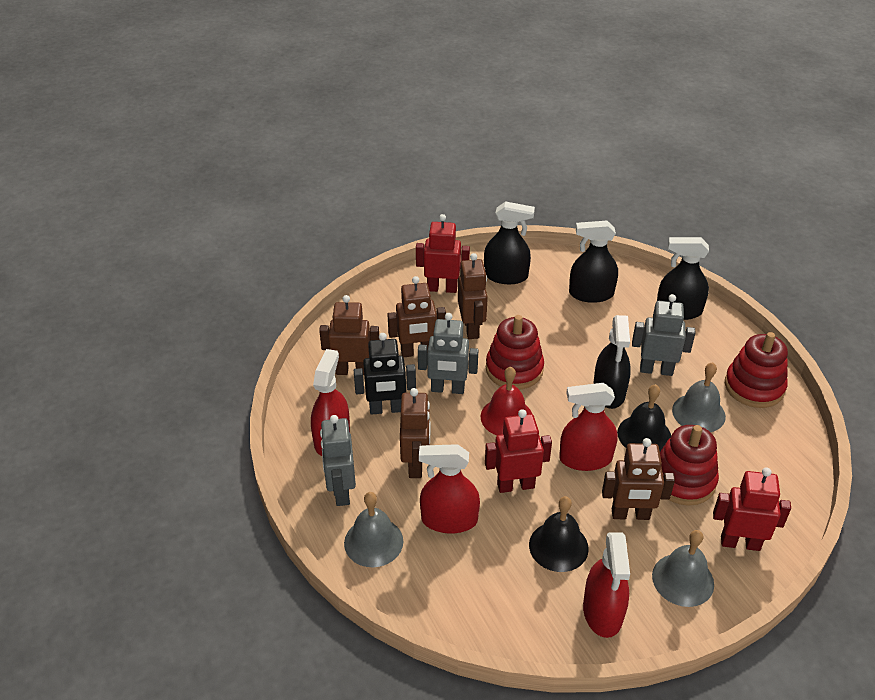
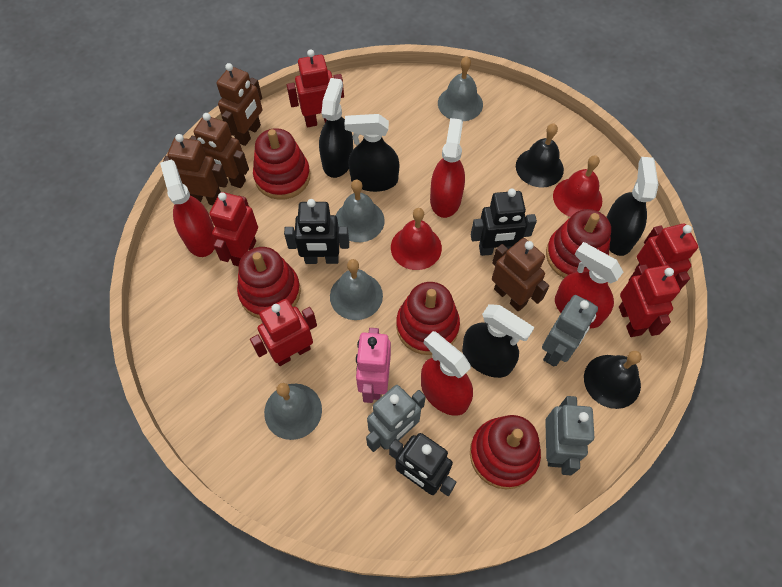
black robot: 1 -> 3
brown robot: 5 -> 4
grey bell: 3 -> 4
pink robot: 0 -> 1
red bell: 1 -> 2
red robot: 3 -> 5
red stacking toy: 3 -> 5

